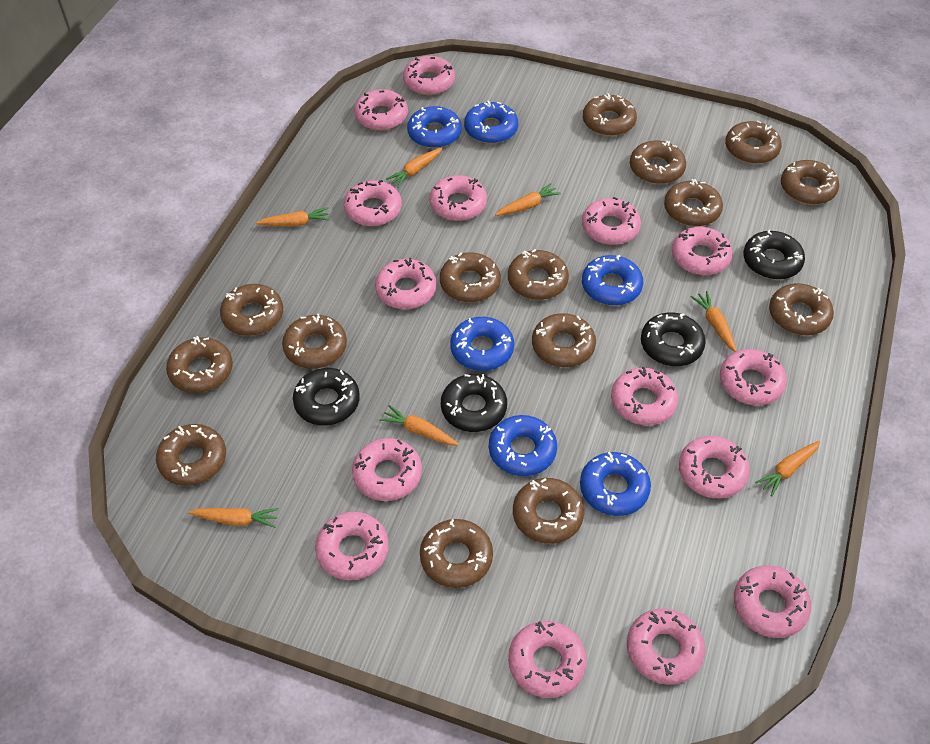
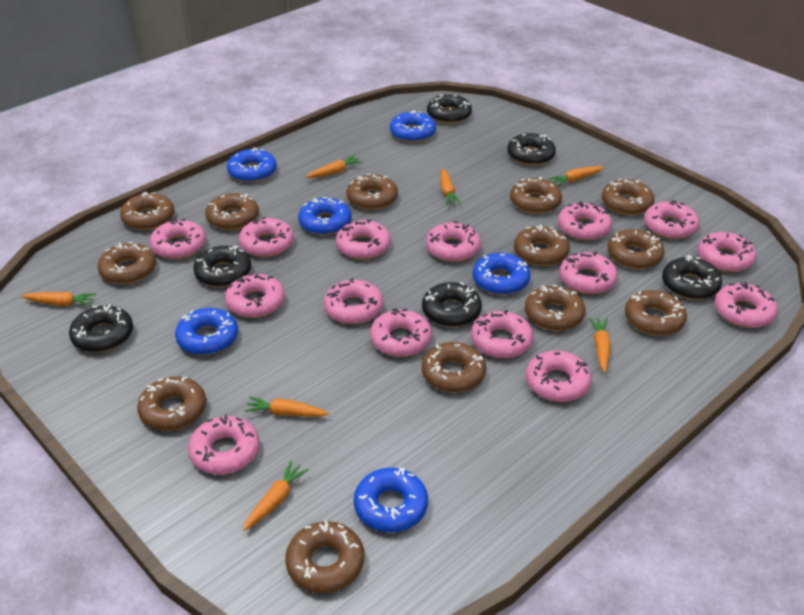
black donut: 4 -> 6
brown donut: 15 -> 13

